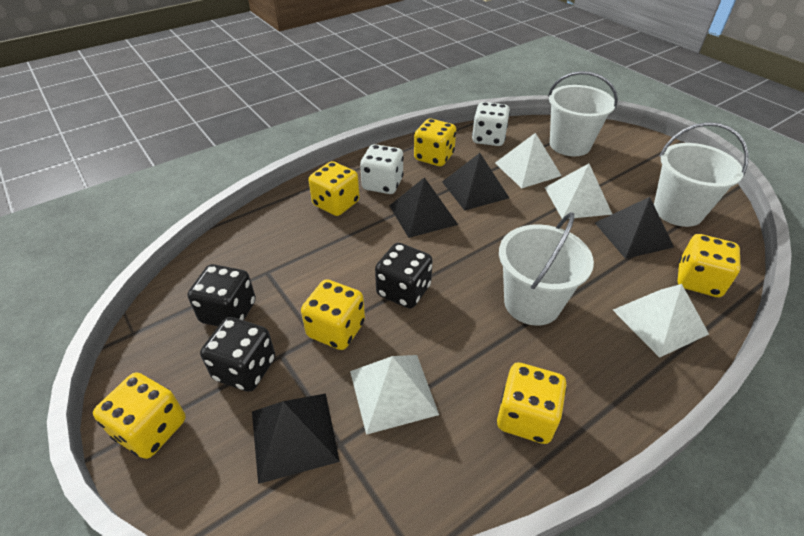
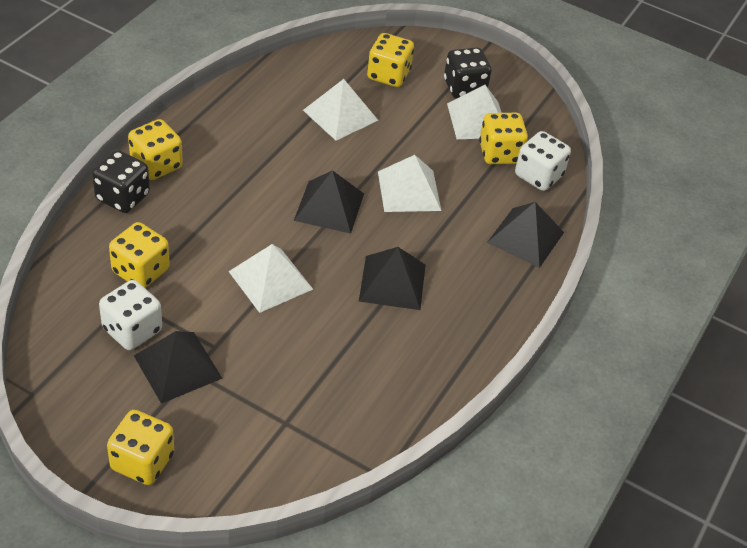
black dice: 3 -> 2
white bucket: 3 -> 0
yellow dice: 6 -> 5

